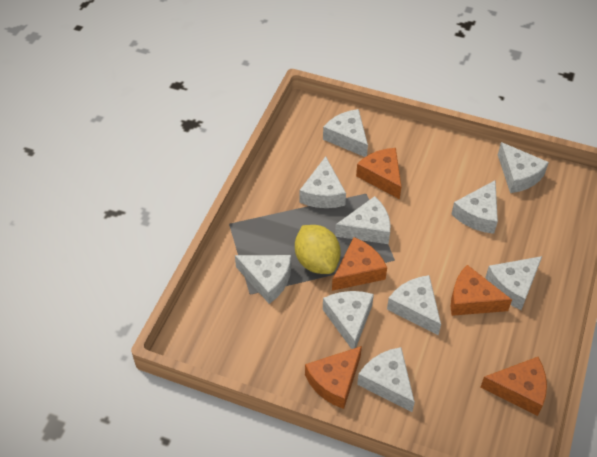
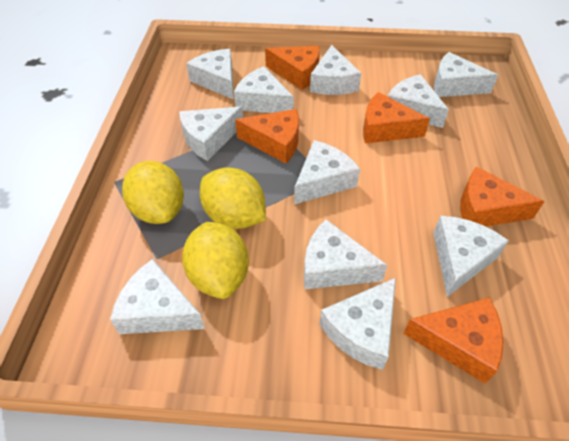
white cheese: 10 -> 11
yellow lemon: 1 -> 3

